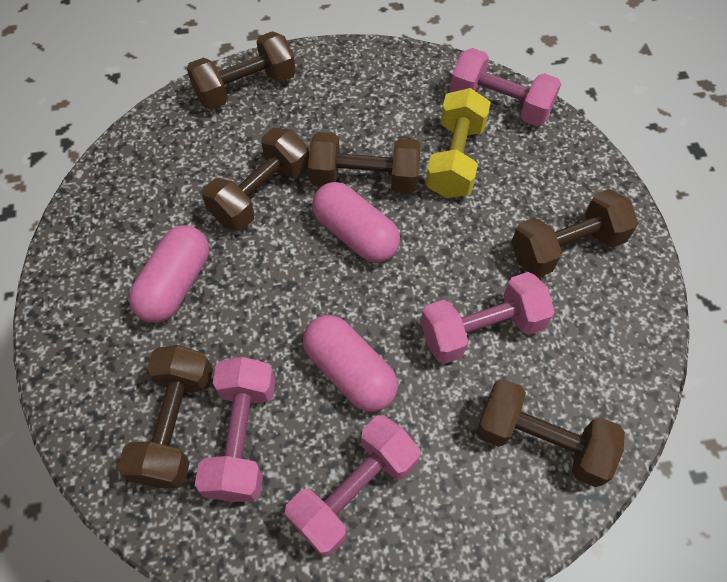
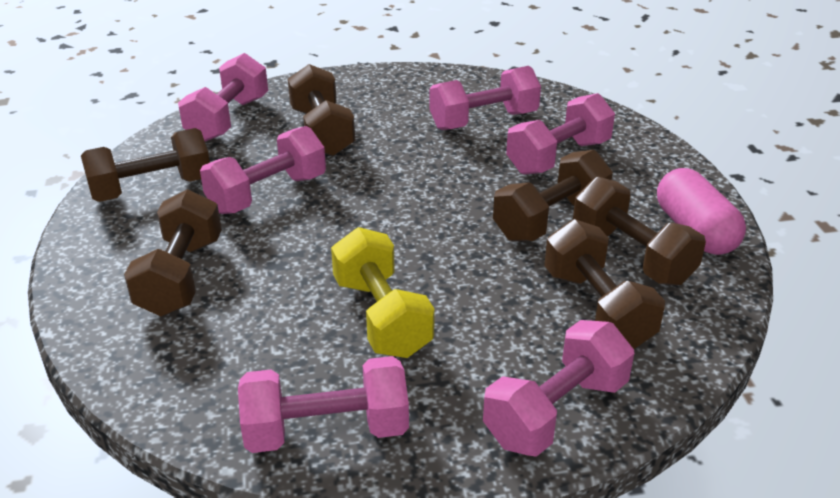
pink capsule: 3 -> 1
pink dumbbell: 4 -> 6

